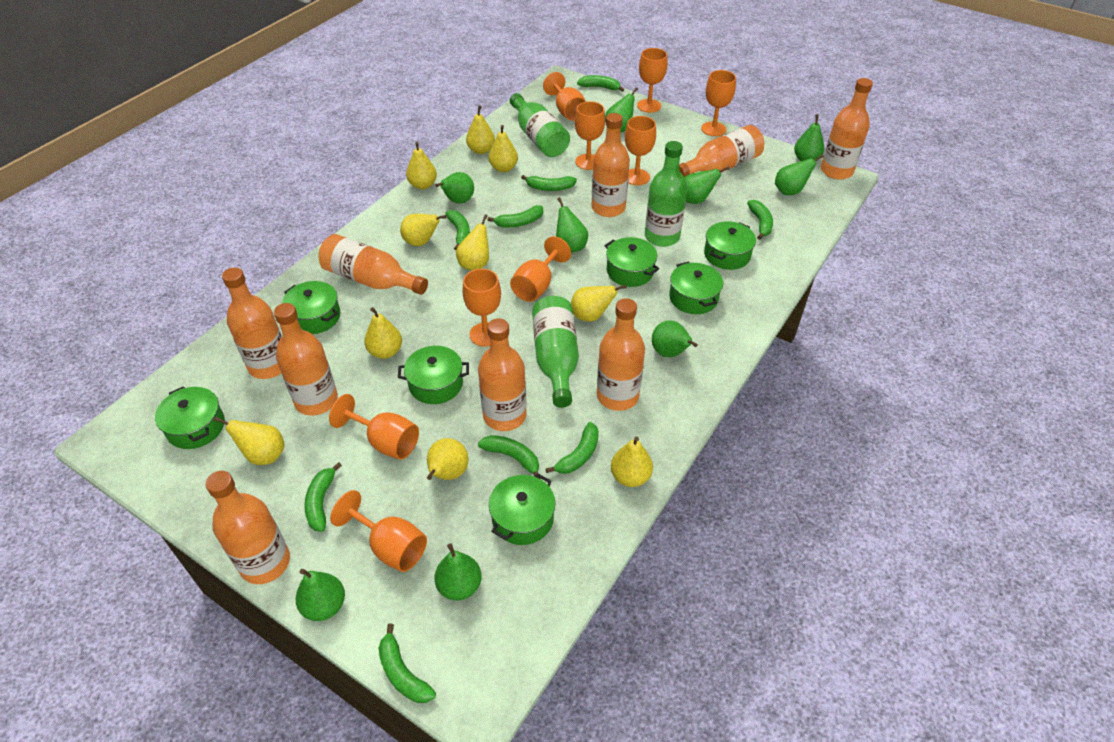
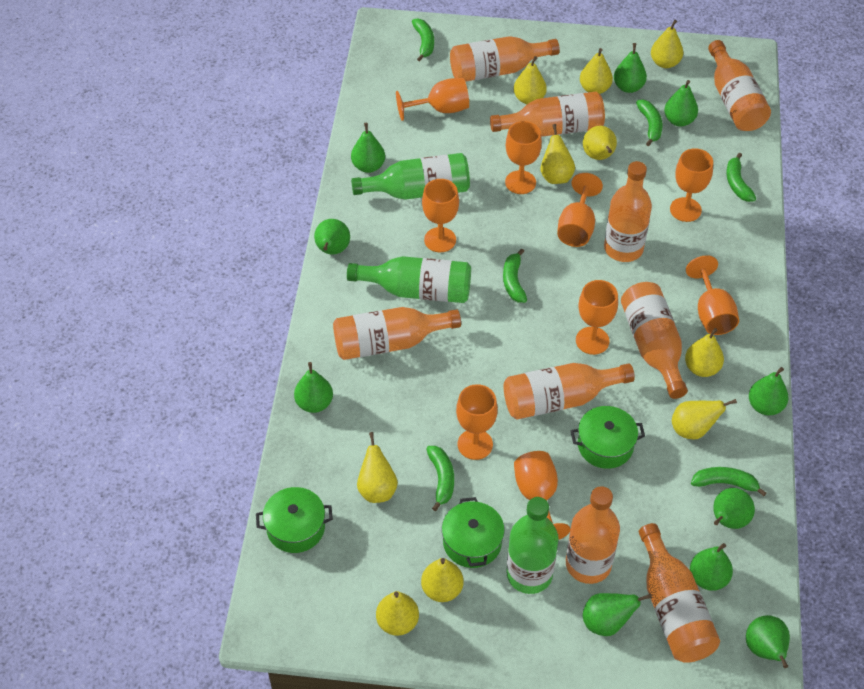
green banana: 9 -> 6
green pear: 9 -> 10
green pot: 7 -> 3

